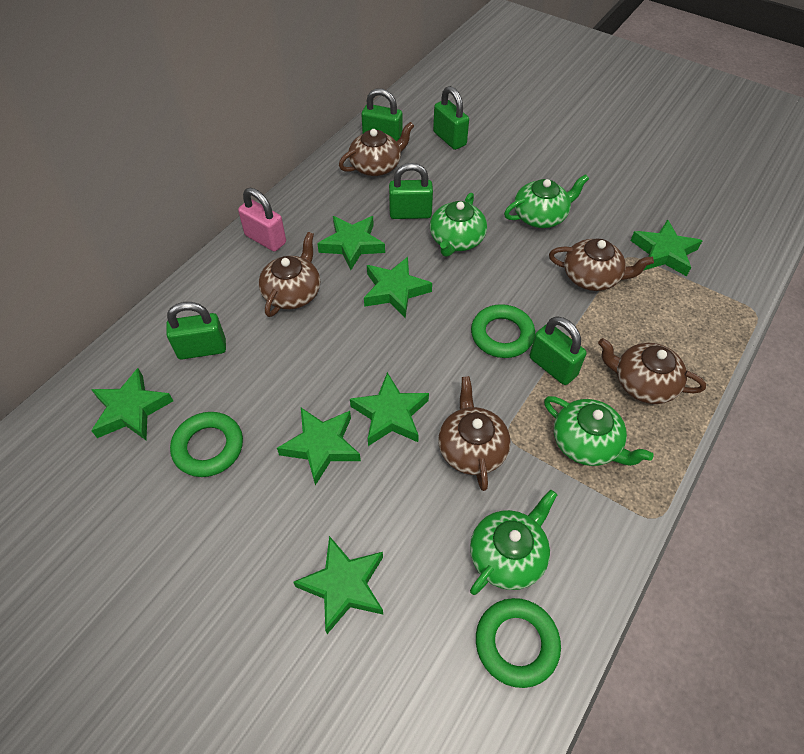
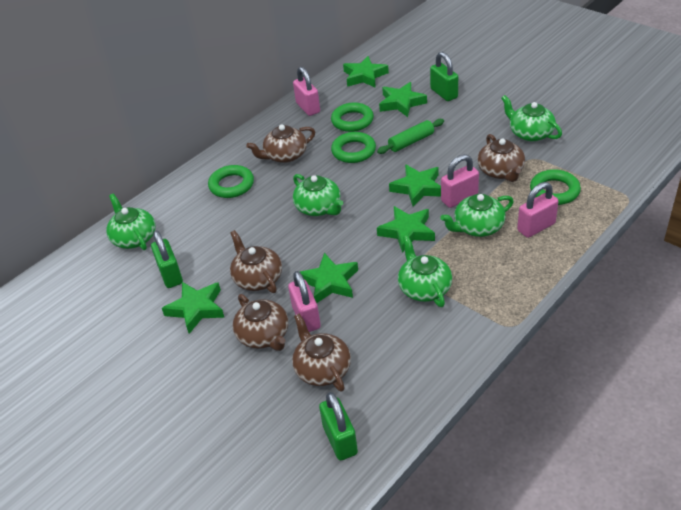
green padlock: 5 -> 3
green ring: 3 -> 4
green rolling pin: 0 -> 1
green star: 7 -> 6
green teapot: 4 -> 5
pink padlock: 1 -> 4

